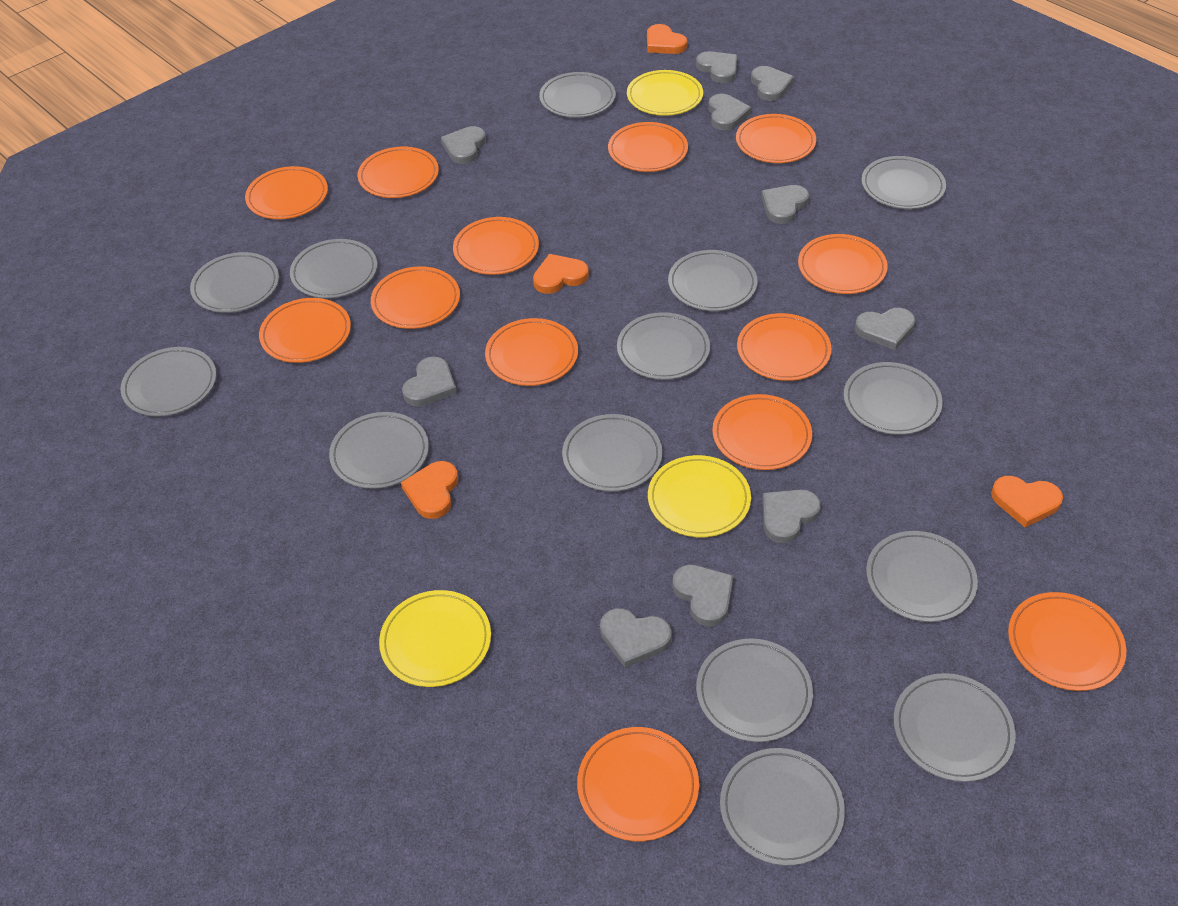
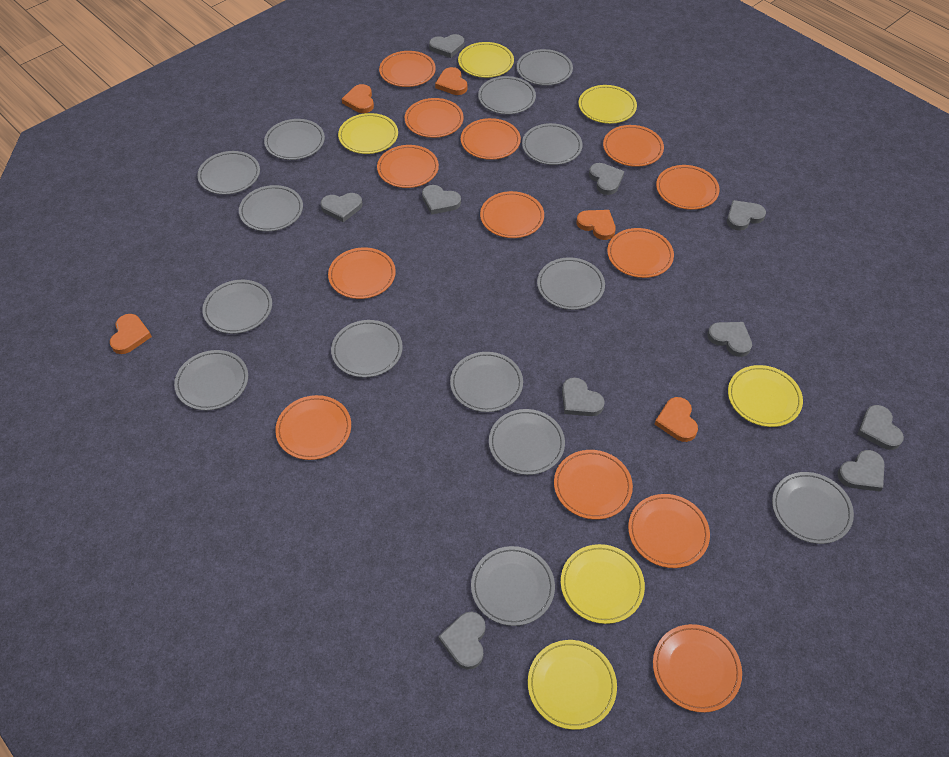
orange heart: 4 -> 5
yellow plate: 3 -> 6

